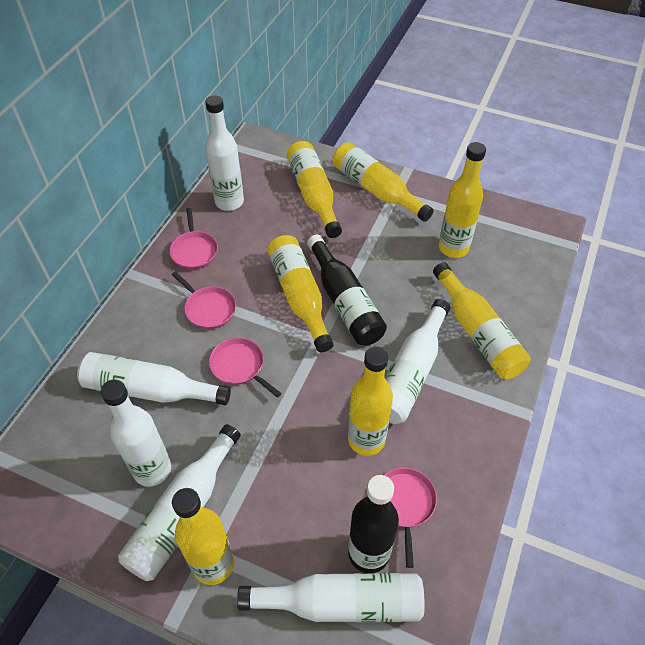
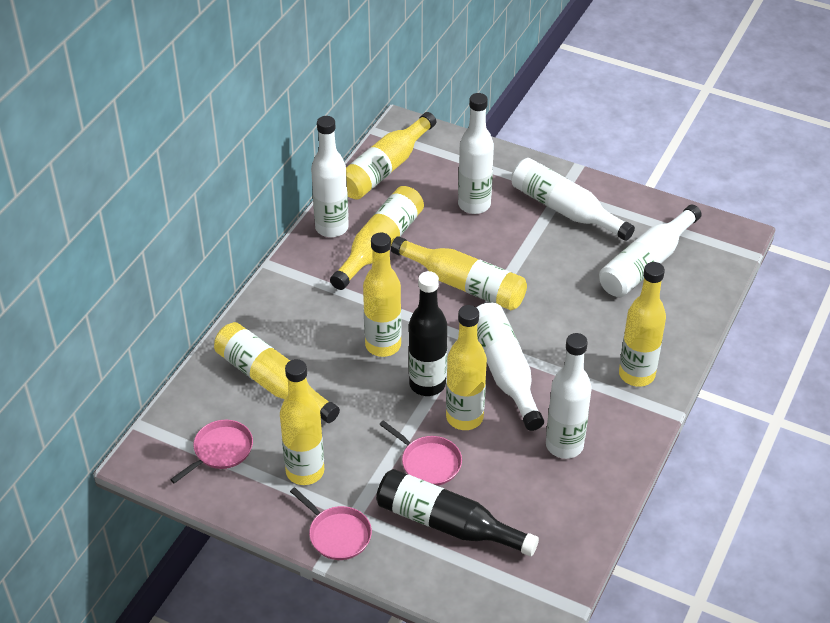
pink pan: 4 -> 3
yellow bottle: 7 -> 8

